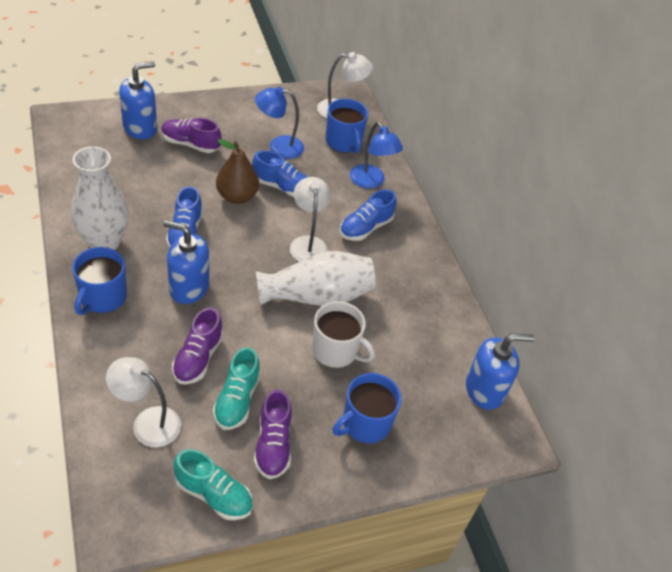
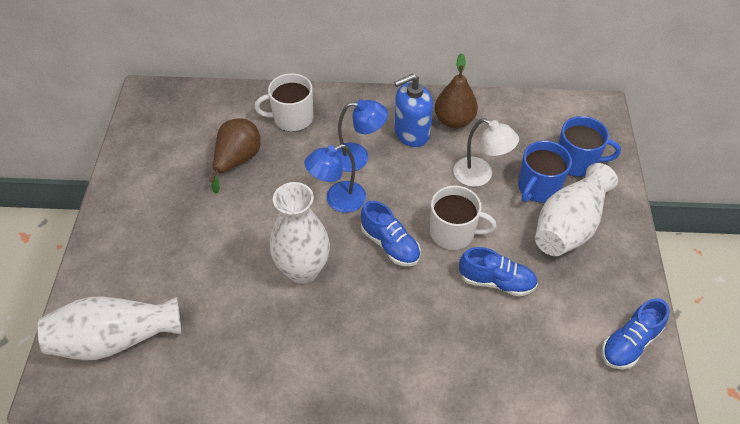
blue mug: 3 -> 2
blue soap dispenser: 3 -> 1
brown pear: 1 -> 2
purple shoe: 3 -> 0
turquoise shoe: 2 -> 0
white lamp: 3 -> 1
white mug: 1 -> 2
white vase: 2 -> 3

